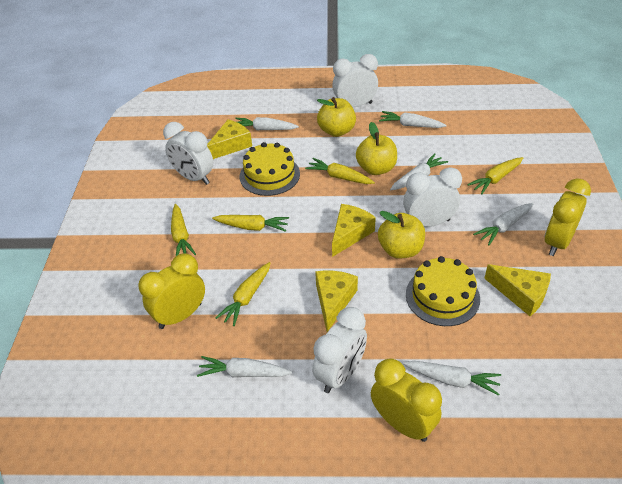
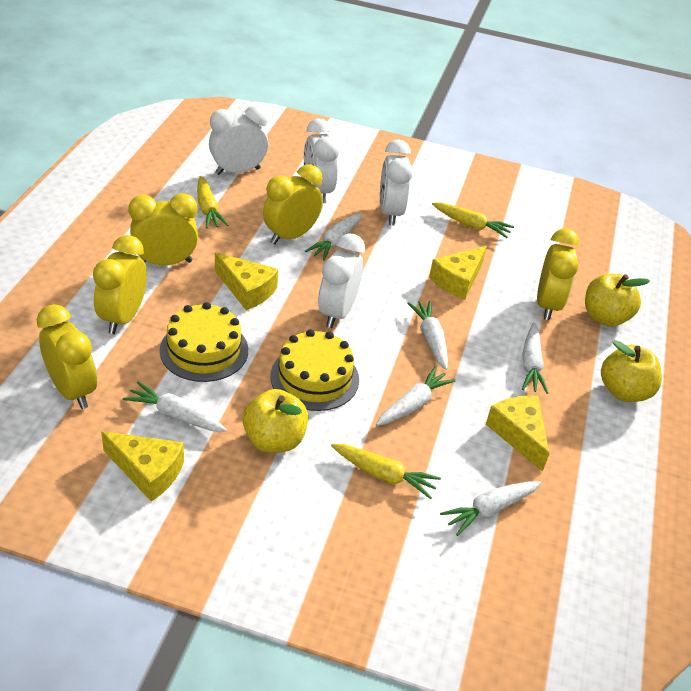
yellow carrot: 5 -> 3
yellow clock: 3 -> 5

